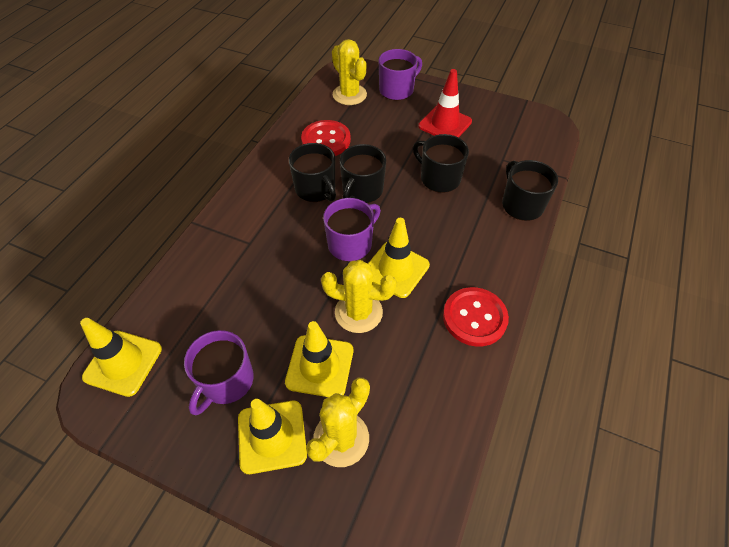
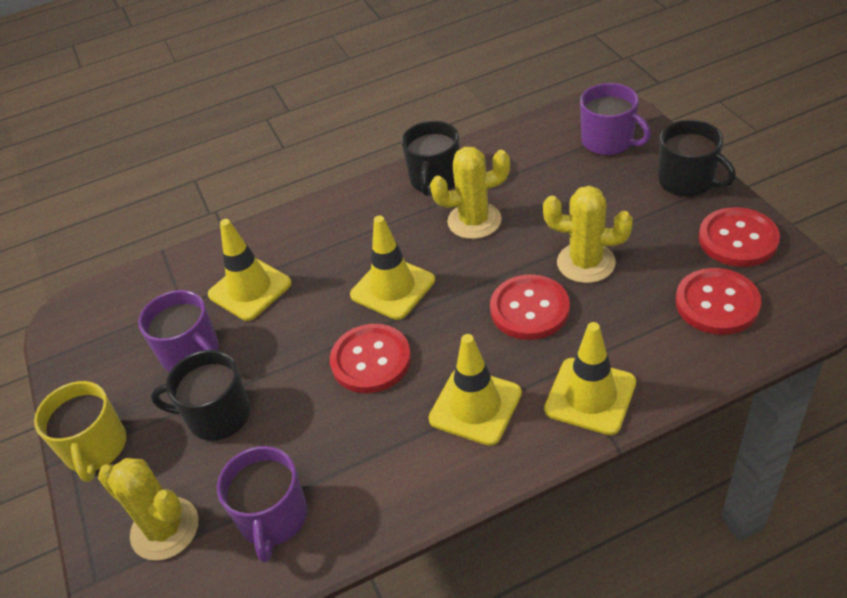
black mug: 4 -> 3
red button: 2 -> 4
red traffic cone: 1 -> 0
yellow mug: 0 -> 1

